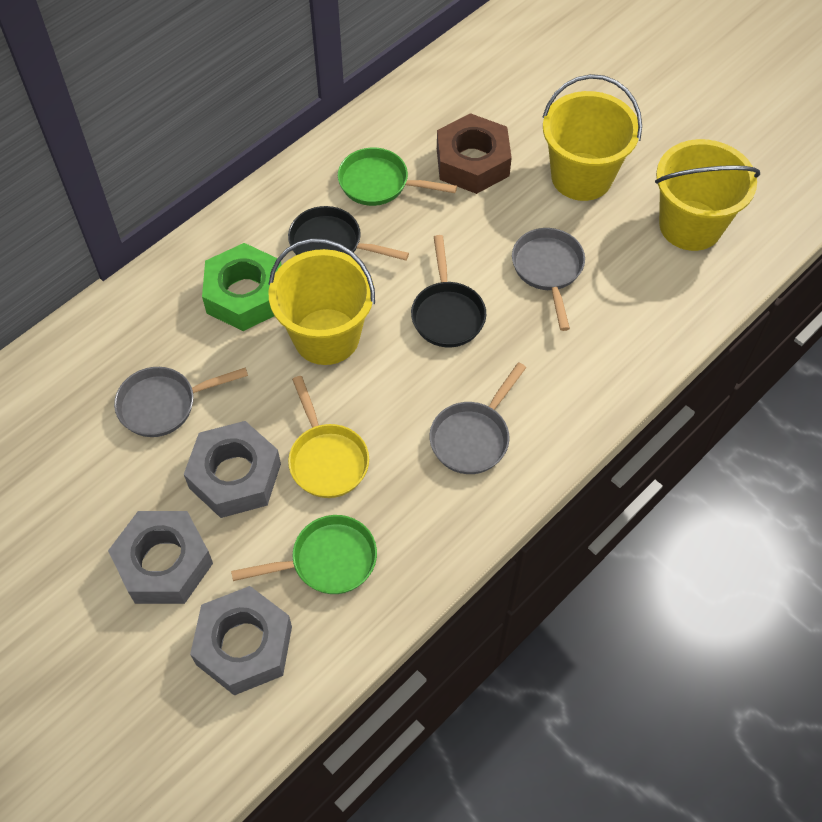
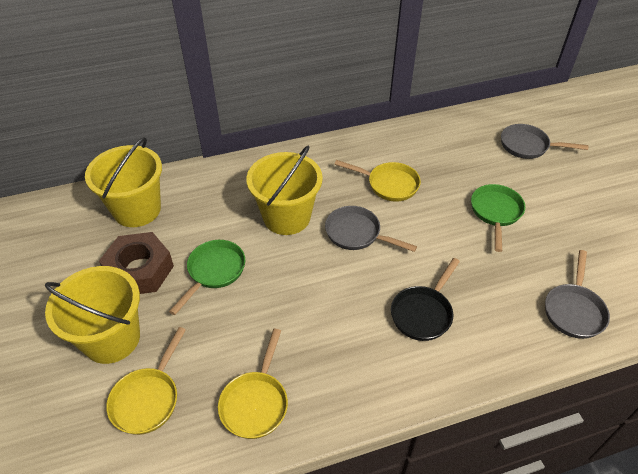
black pan: 2 -> 1
green nut: 1 -> 0
grey nut: 3 -> 0
yellow pan: 1 -> 3

